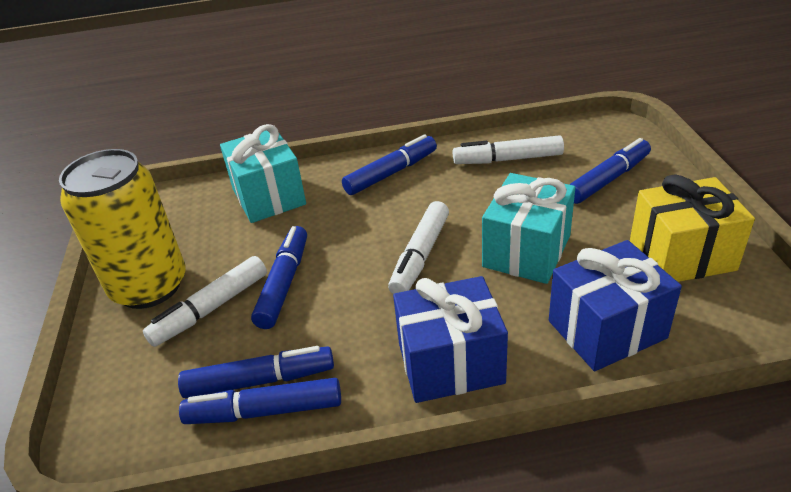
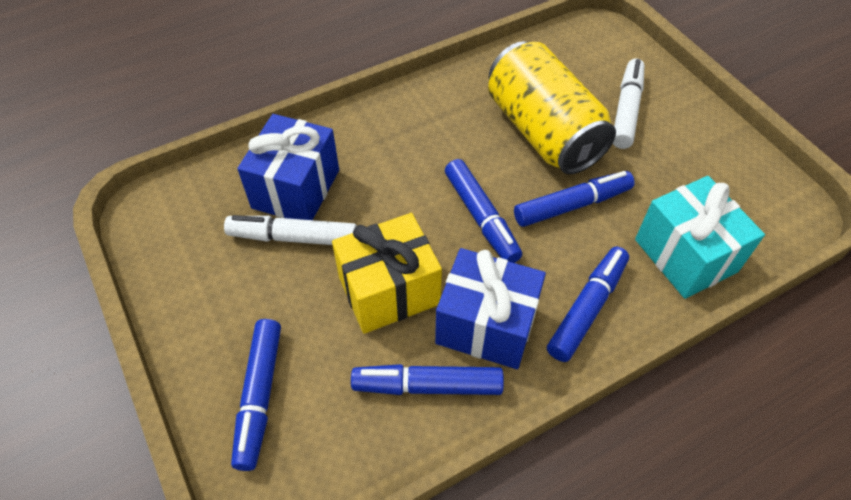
turquoise gift: 2 -> 1
white marker: 3 -> 2

